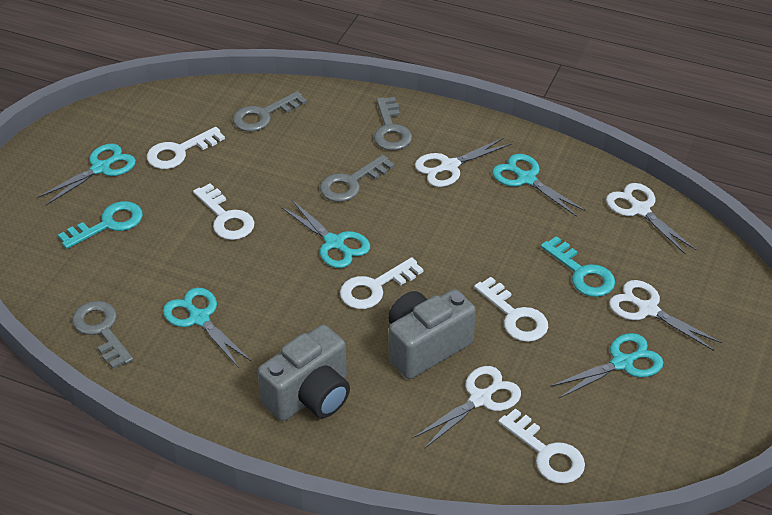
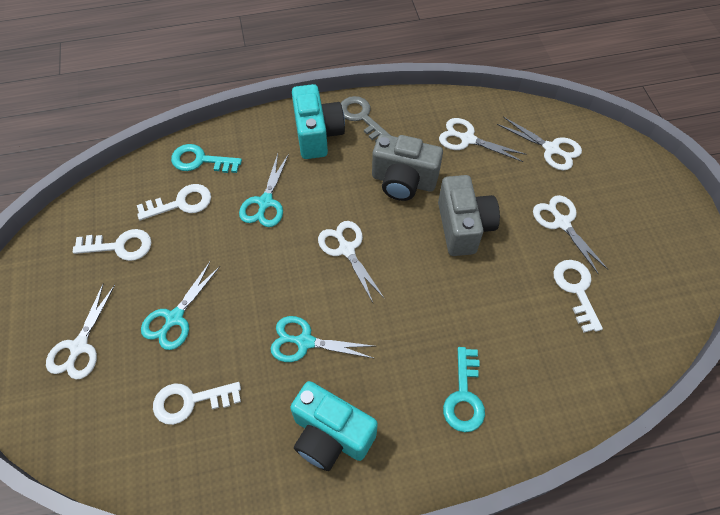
grey key: 4 -> 1
turquoise camera: 0 -> 2
turquoise scissors: 5 -> 3
white key: 5 -> 4
white scissors: 4 -> 5

